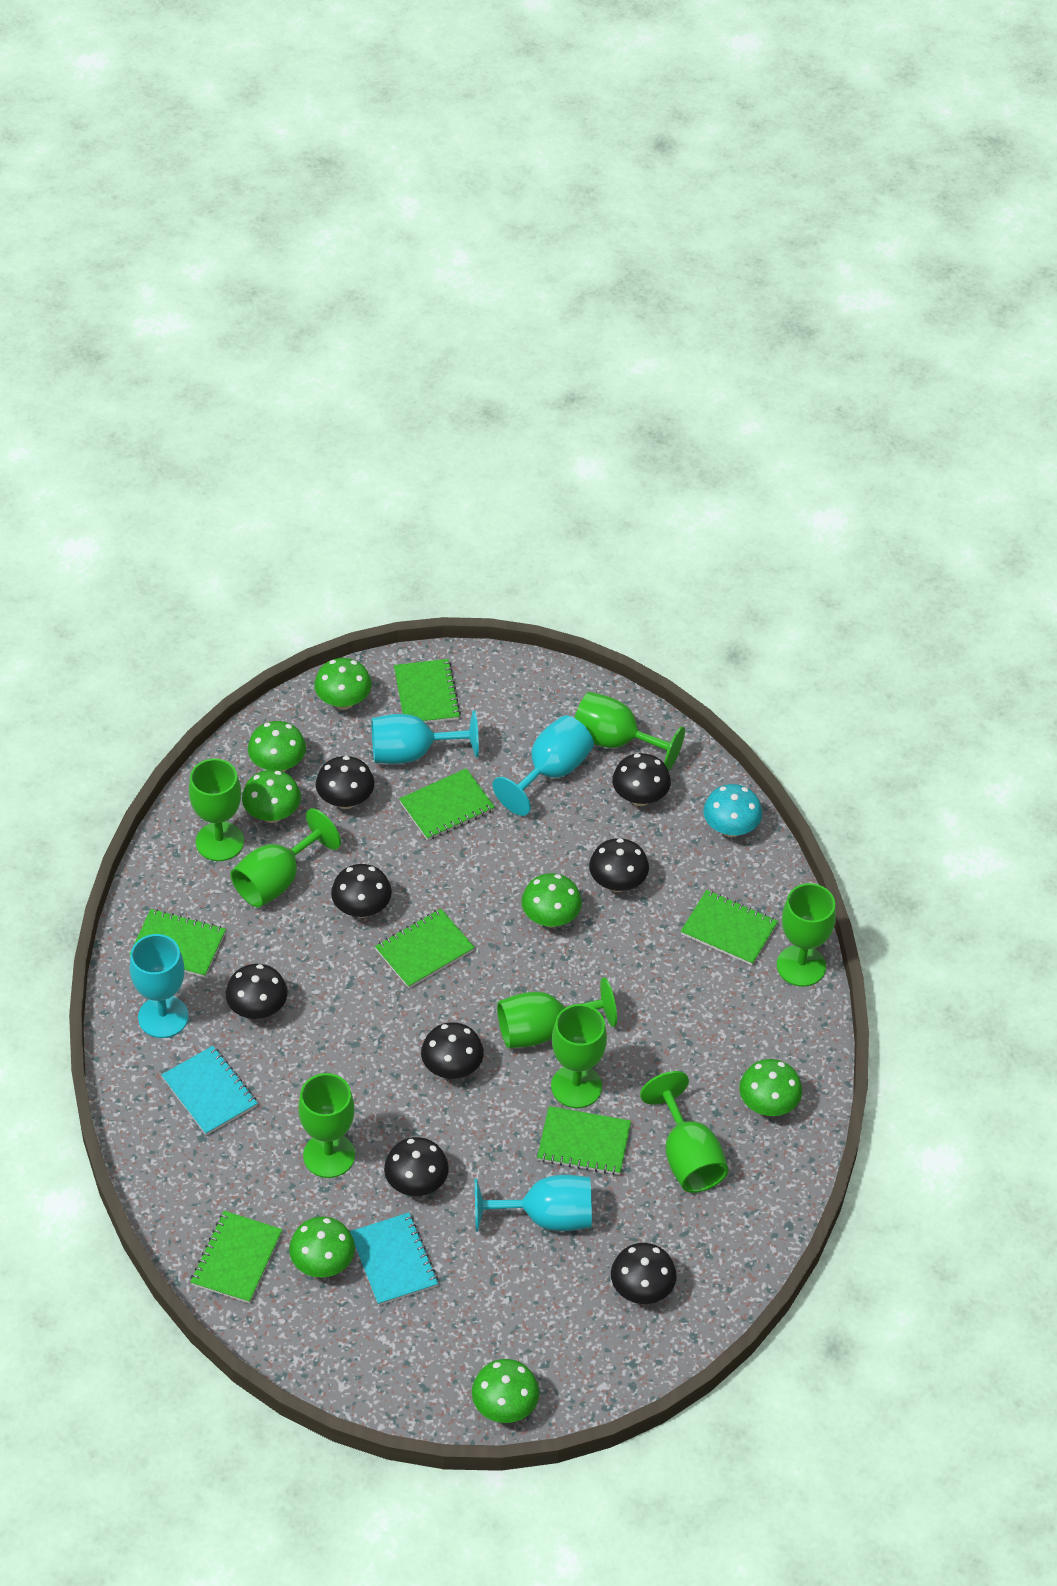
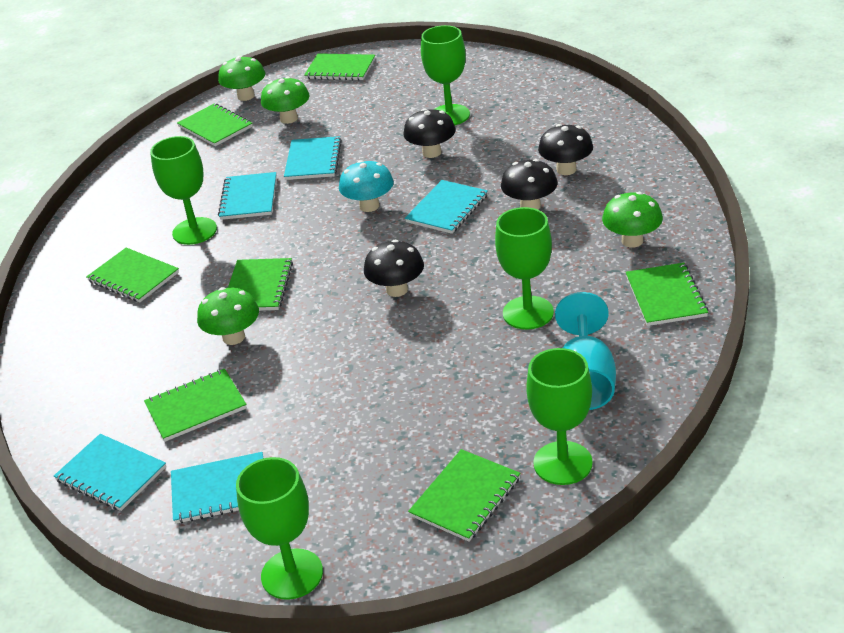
black mushroom: 8 -> 4
green goblet: 8 -> 5
green mushroom: 7 -> 4
turquoise goblet: 4 -> 1
turquoise notebook: 2 -> 5

